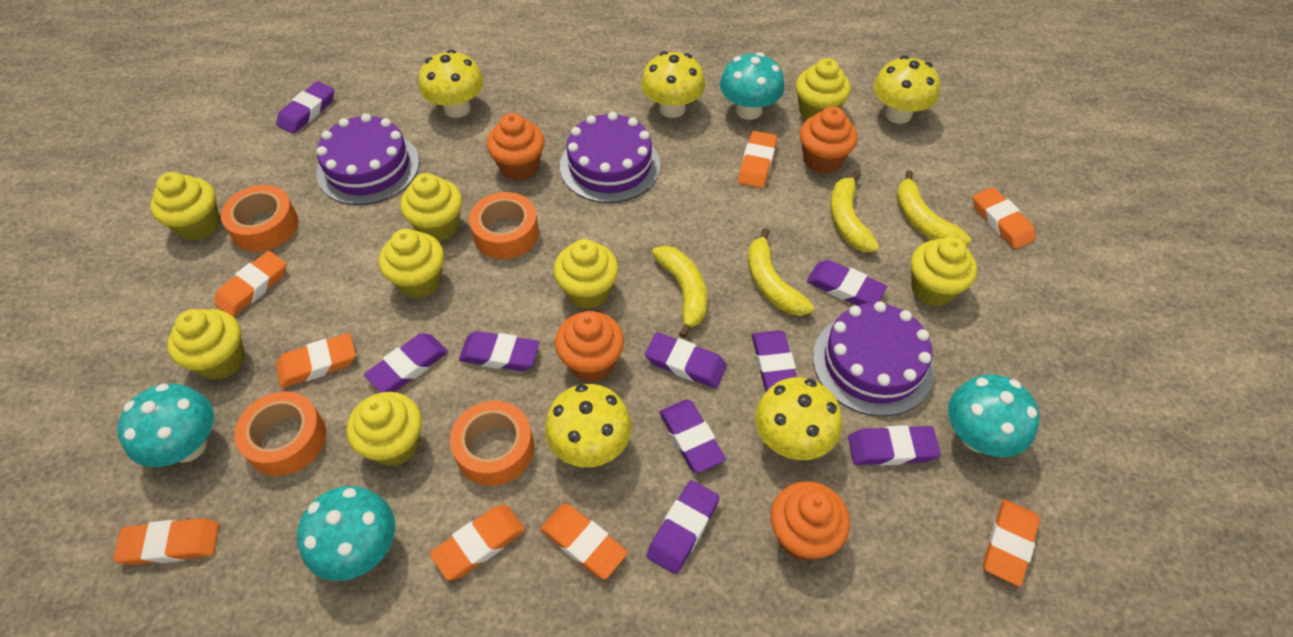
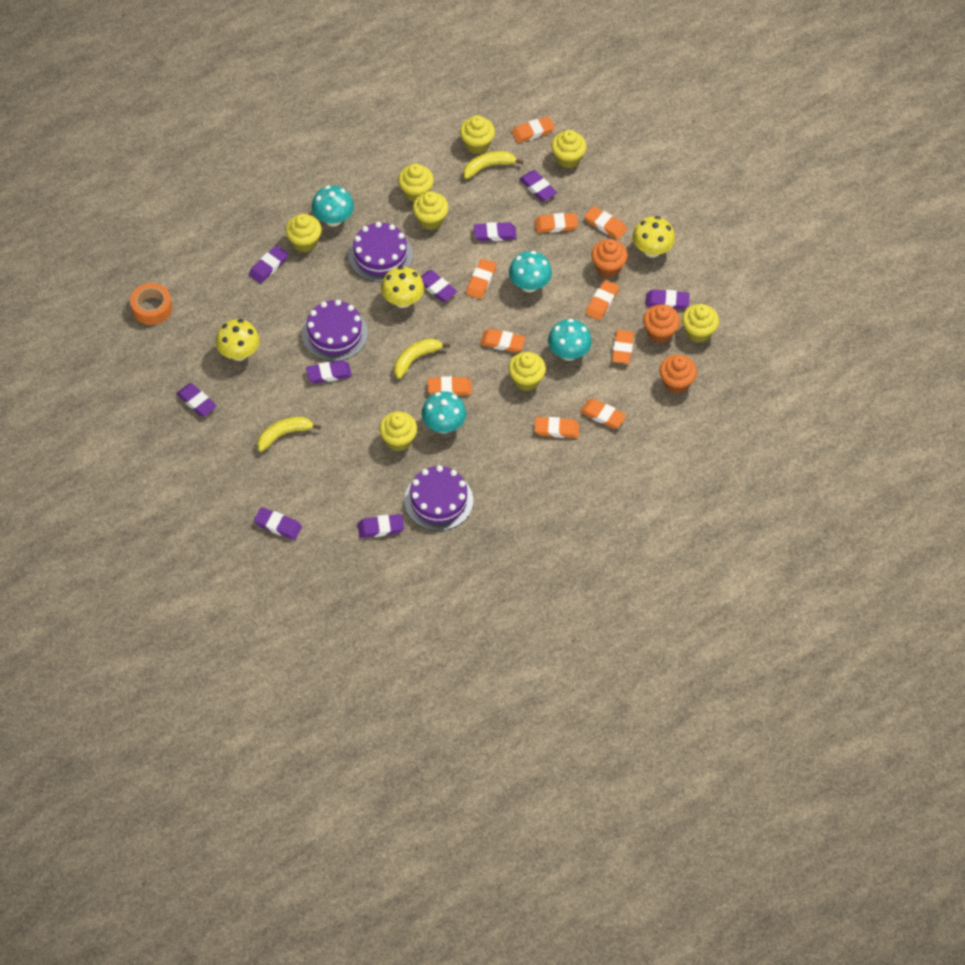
orange cupcake: 4 -> 3
orange eraser: 8 -> 10
orange tape: 4 -> 1
yellow banana: 4 -> 3
yellow mushroom: 5 -> 3

